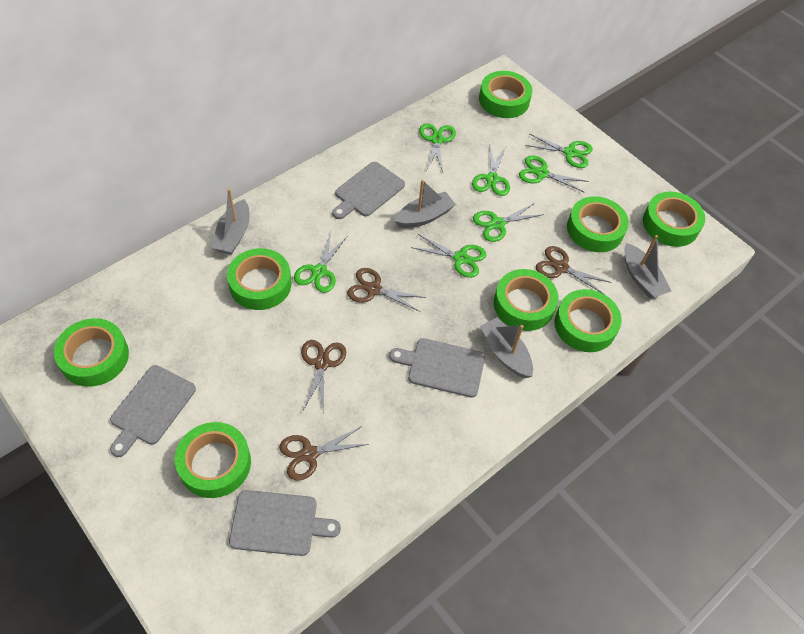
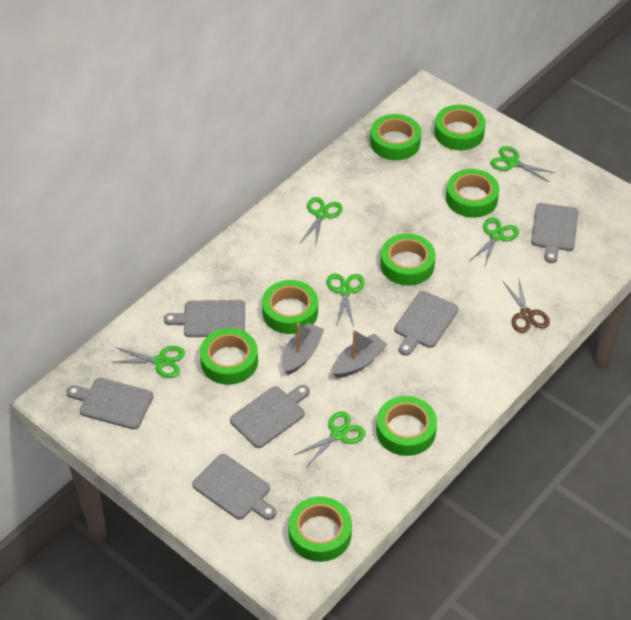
brown scissors: 4 -> 1
green scissors: 7 -> 6
grey boat: 4 -> 2
grey cutting board: 4 -> 6

